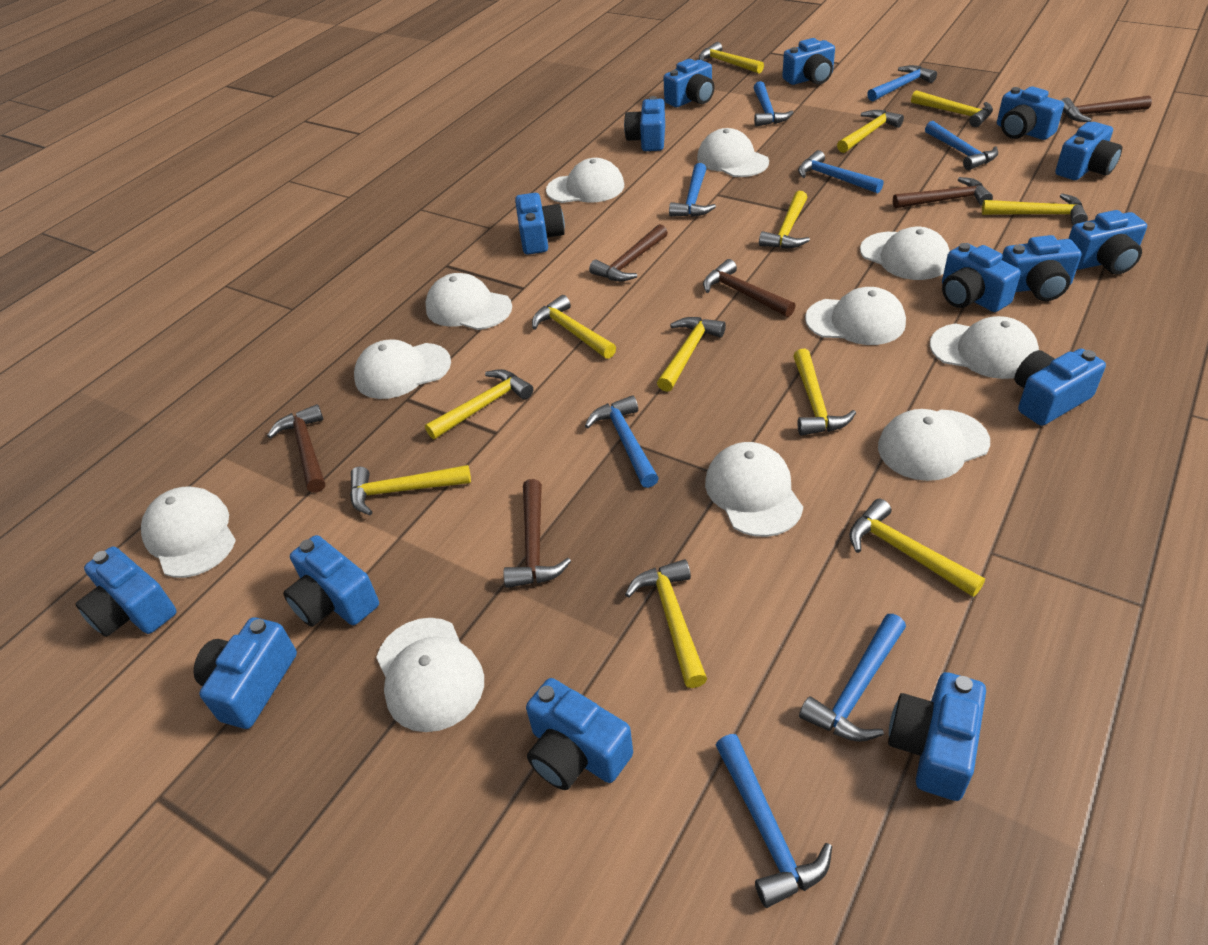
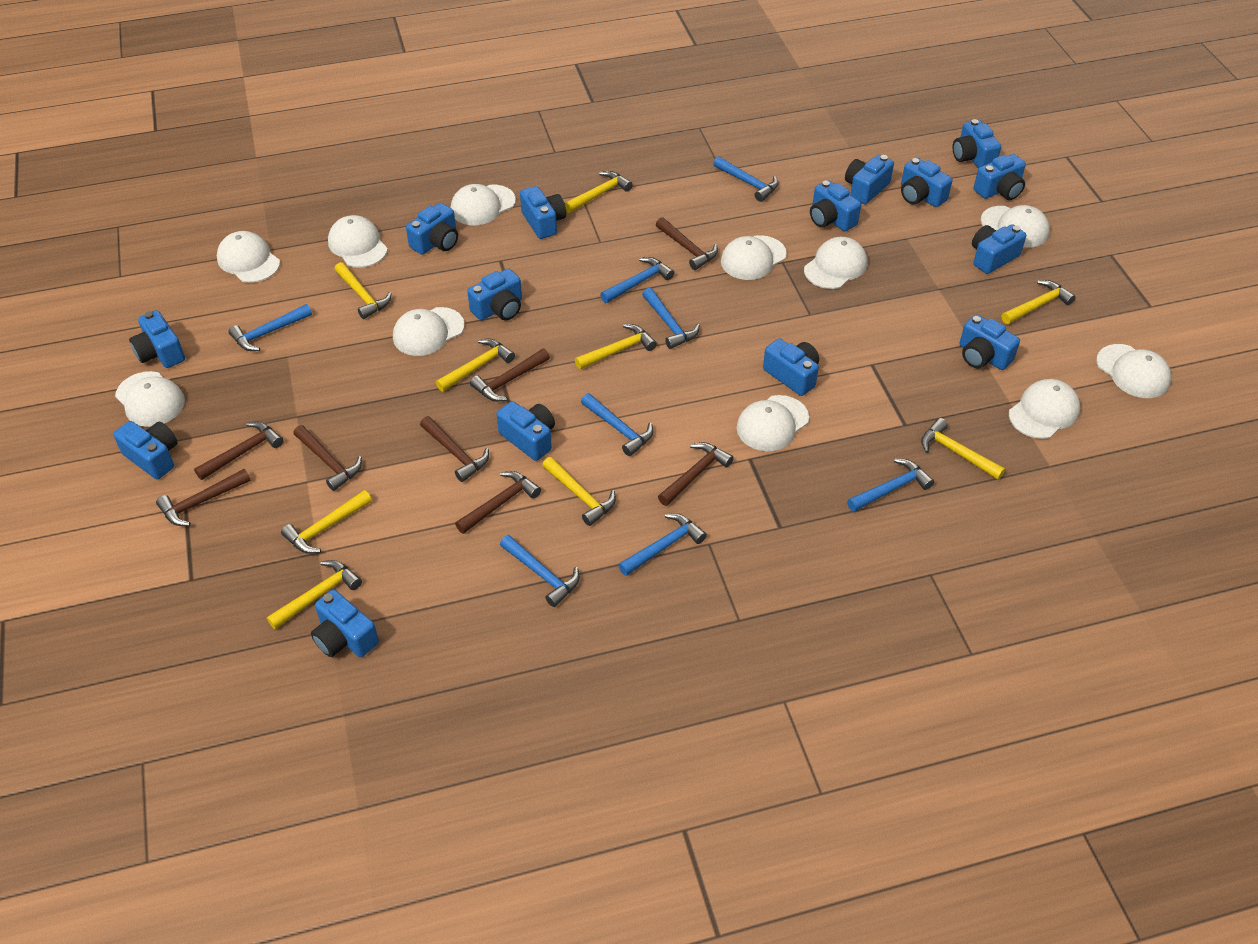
brown hammer: 6 -> 8
yellow hammer: 12 -> 9

